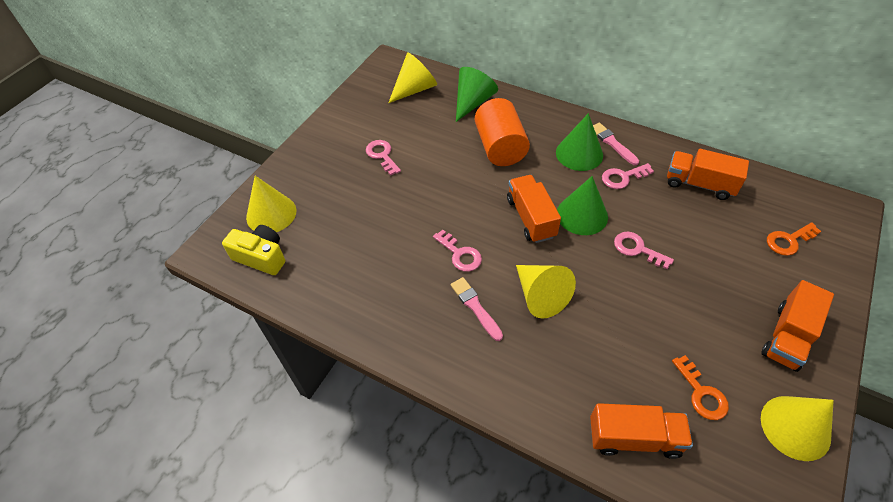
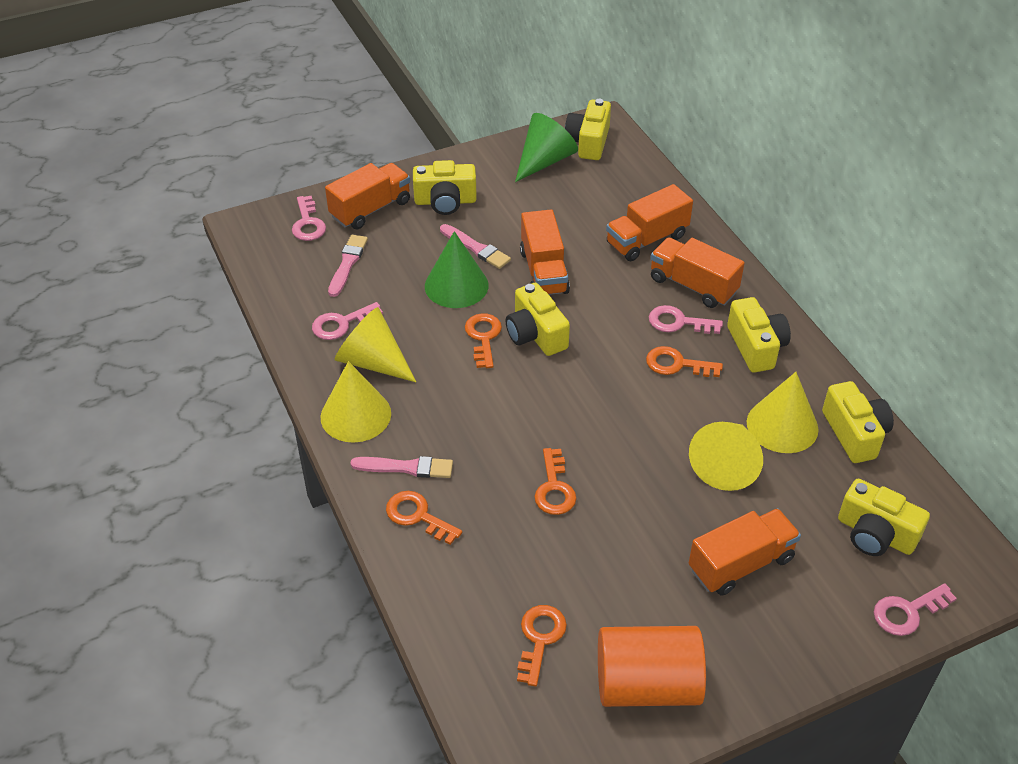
green cone: 3 -> 2
orange key: 2 -> 5
orange truck: 4 -> 5
pink brush: 2 -> 3
yellow camera: 1 -> 6

